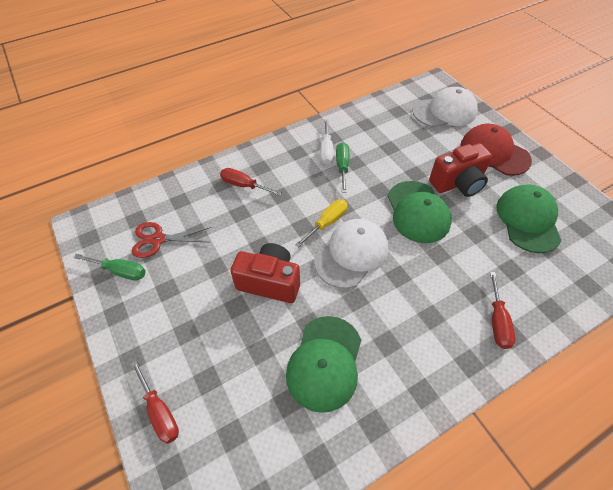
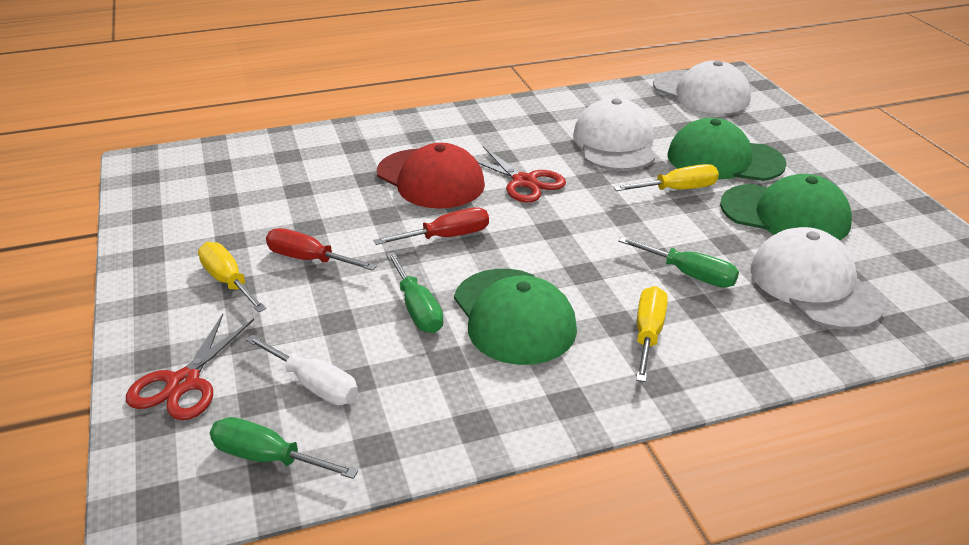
green screwdriver: 2 -> 3
red camera: 2 -> 0
red scissors: 1 -> 2
red screwdriver: 3 -> 2
white cap: 2 -> 3
yellow screwdriver: 1 -> 3

